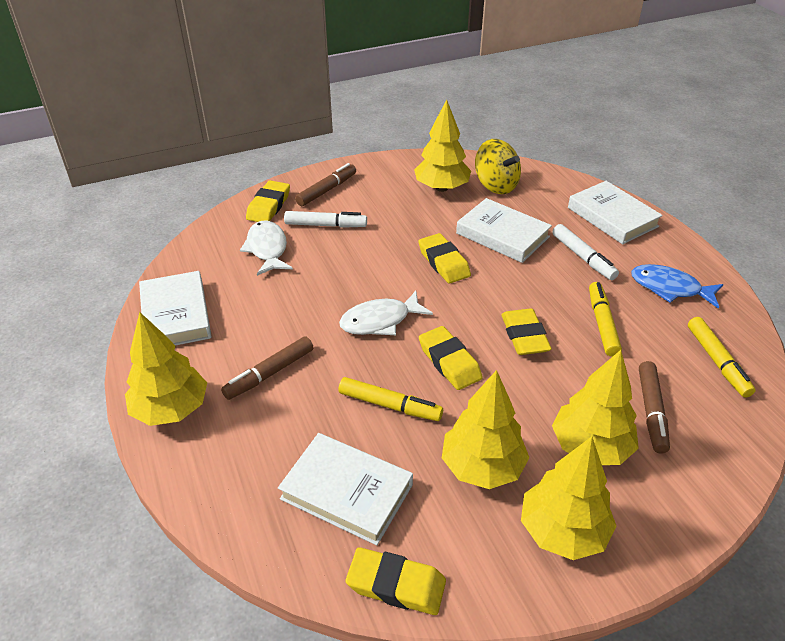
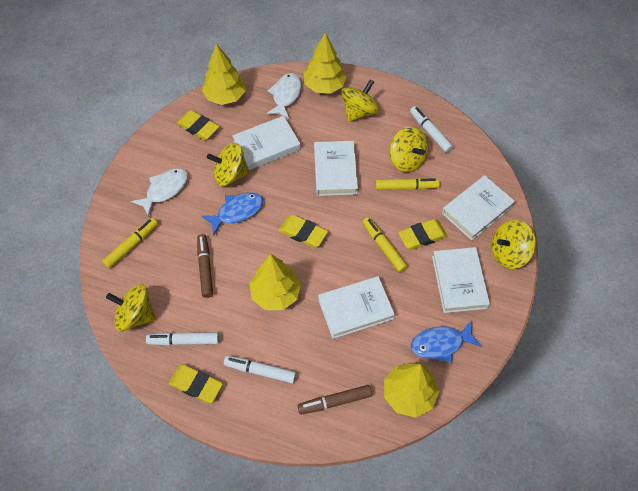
blue fish: 1 -> 2
brown marker: 3 -> 2
white book: 4 -> 5
white marker: 2 -> 3
yellow eraser: 5 -> 4
yellow spinning top: 1 -> 5
yellow tree: 5 -> 4

